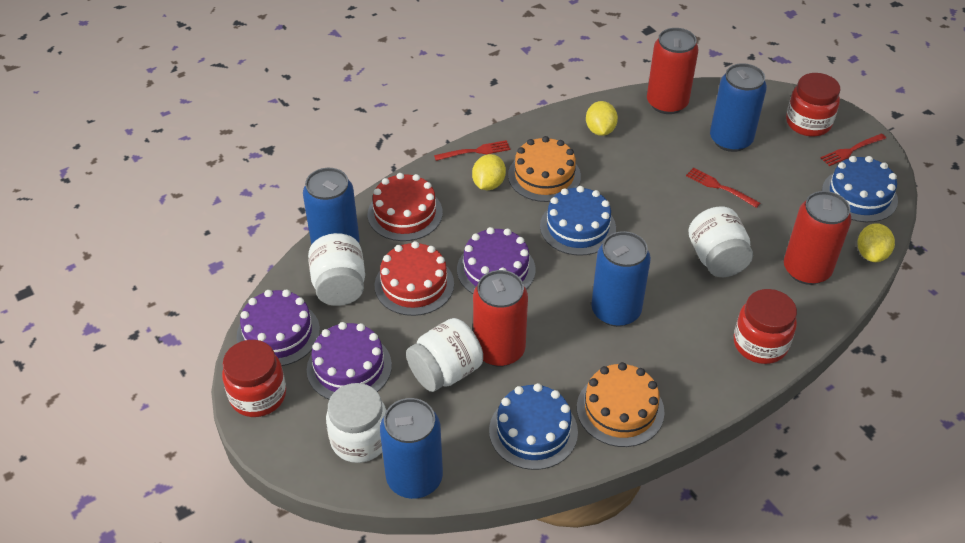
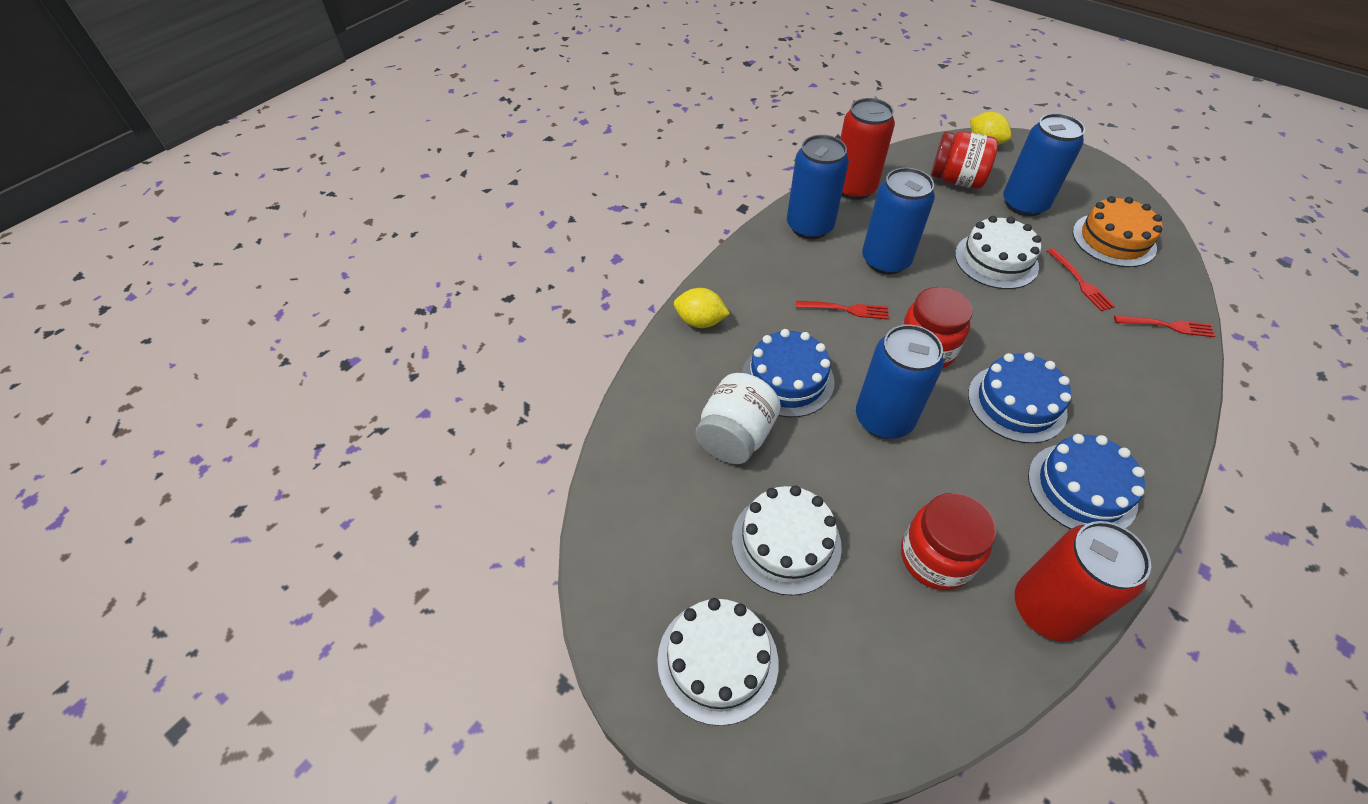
orange cake: 2 -> 1
purple cake: 3 -> 0
red cake: 2 -> 0
red can: 3 -> 2
white cake: 0 -> 3
white jar: 4 -> 1
yellow lemon: 3 -> 2

